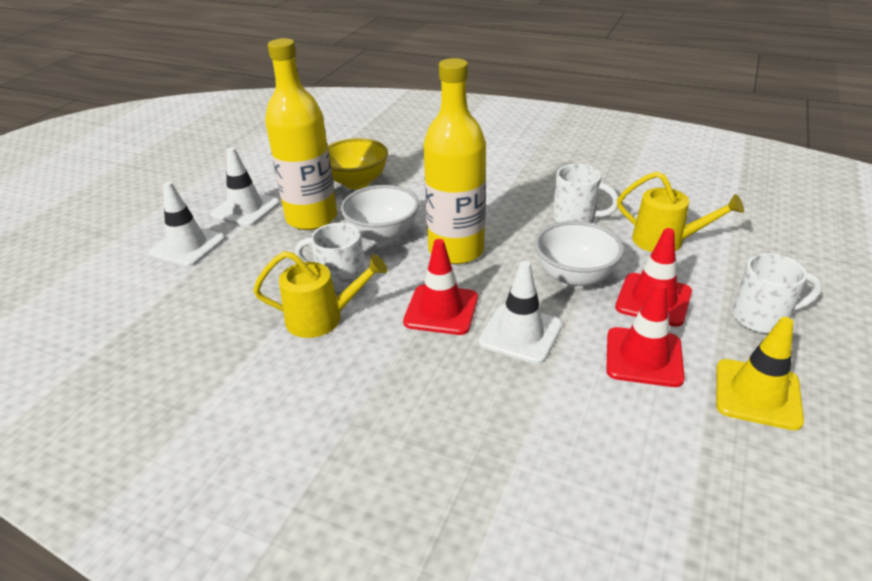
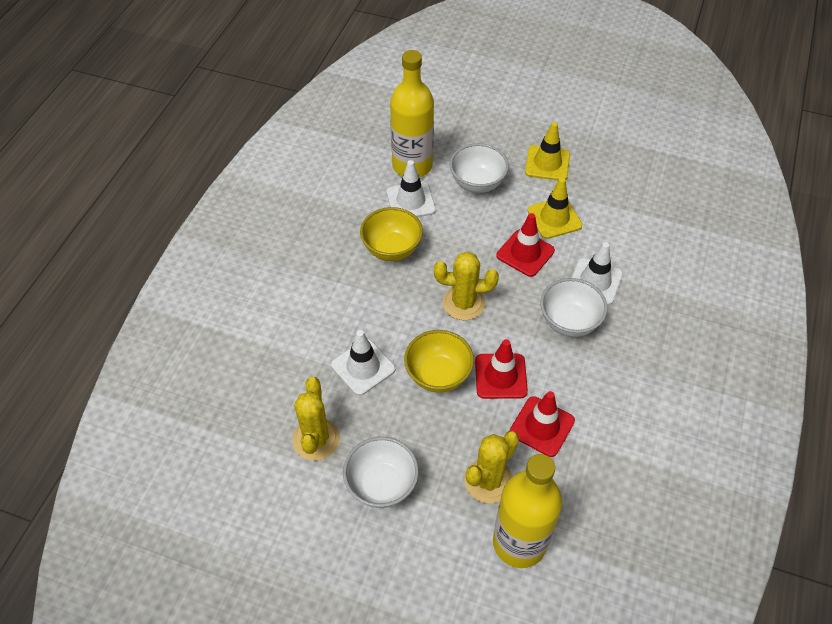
white bowl: 2 -> 3
white mug: 3 -> 0
yellow bowl: 1 -> 2
yellow cactus: 0 -> 3
yellow traffic cone: 1 -> 2
yellow watering can: 2 -> 0

